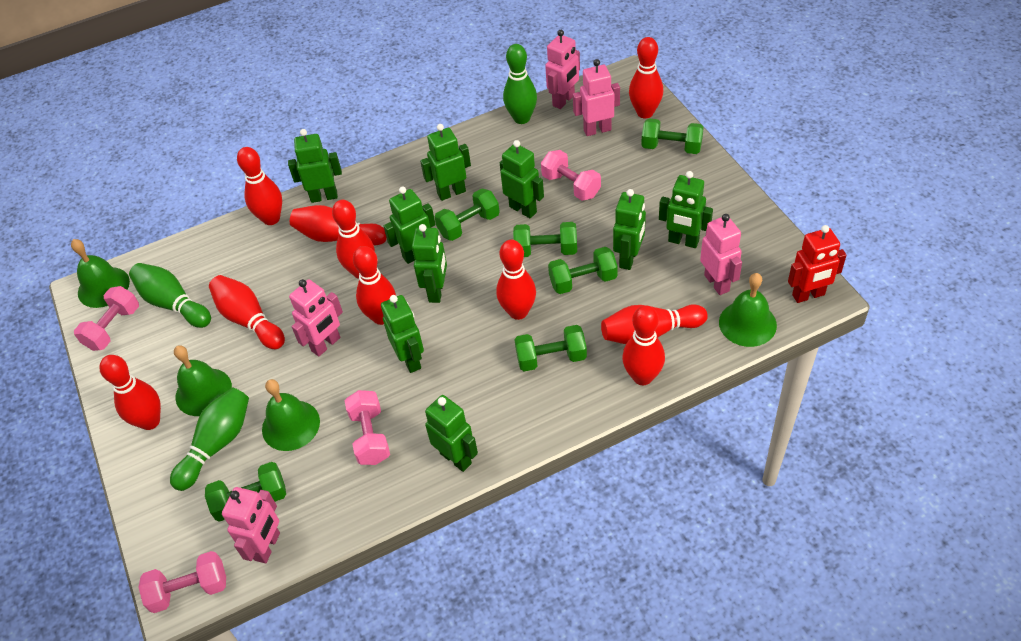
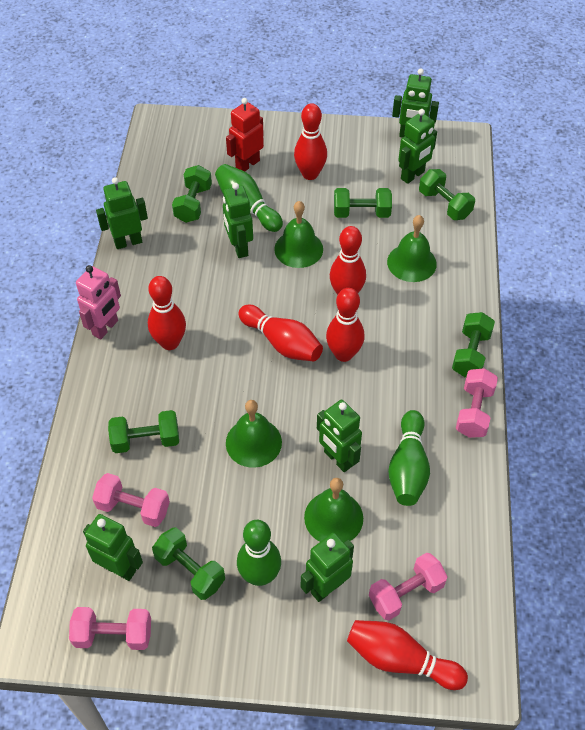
green robot: 9 -> 7
pink robot: 5 -> 1
red bowling pin: 10 -> 6

